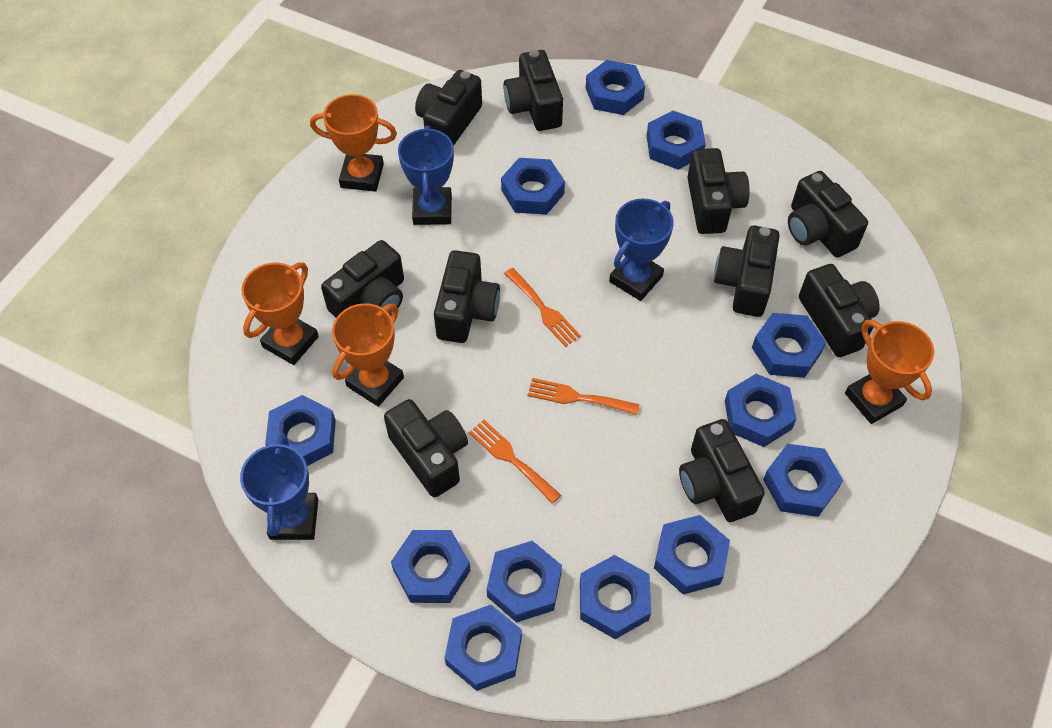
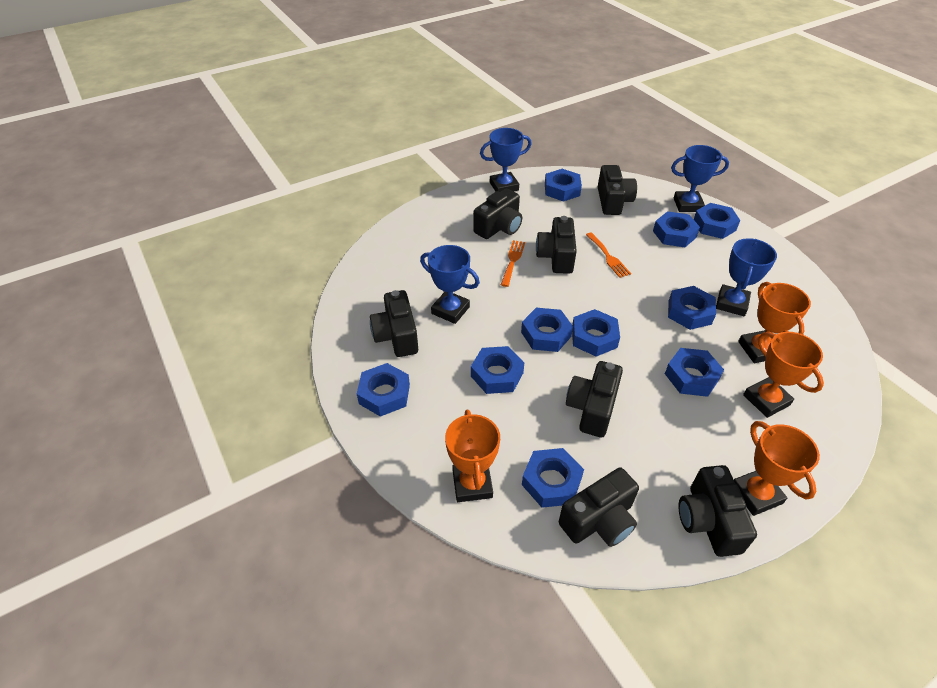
black camera: 10 -> 7
blue nut: 12 -> 10
blue trophy: 3 -> 4
orange fork: 3 -> 2

